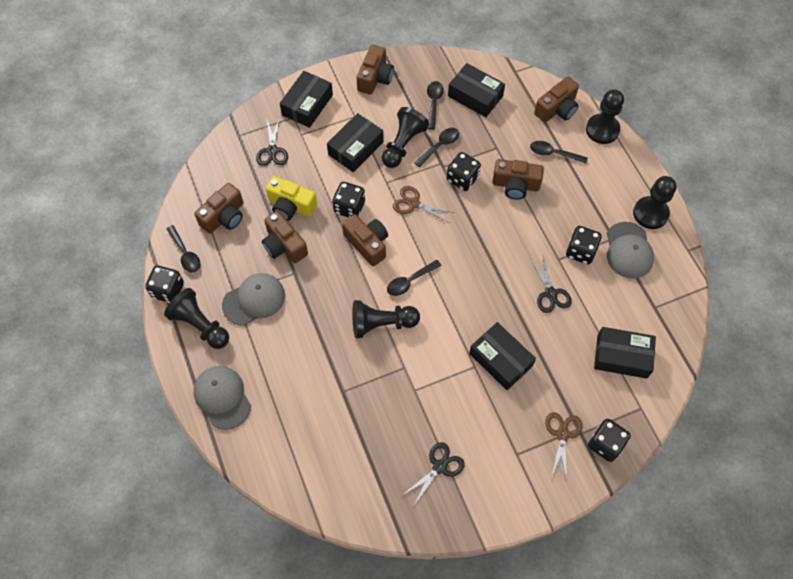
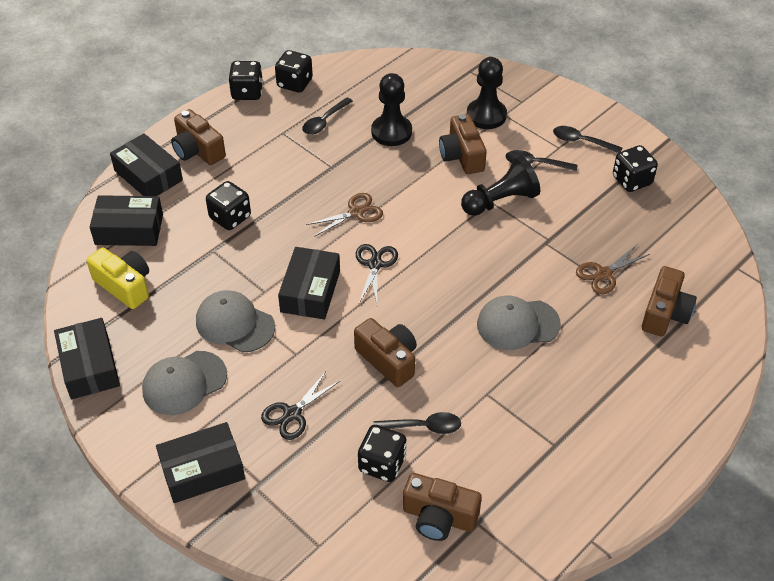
black pawn: 5 -> 3
black scissors: 3 -> 2
black spoon: 5 -> 4
brown camera: 6 -> 5

